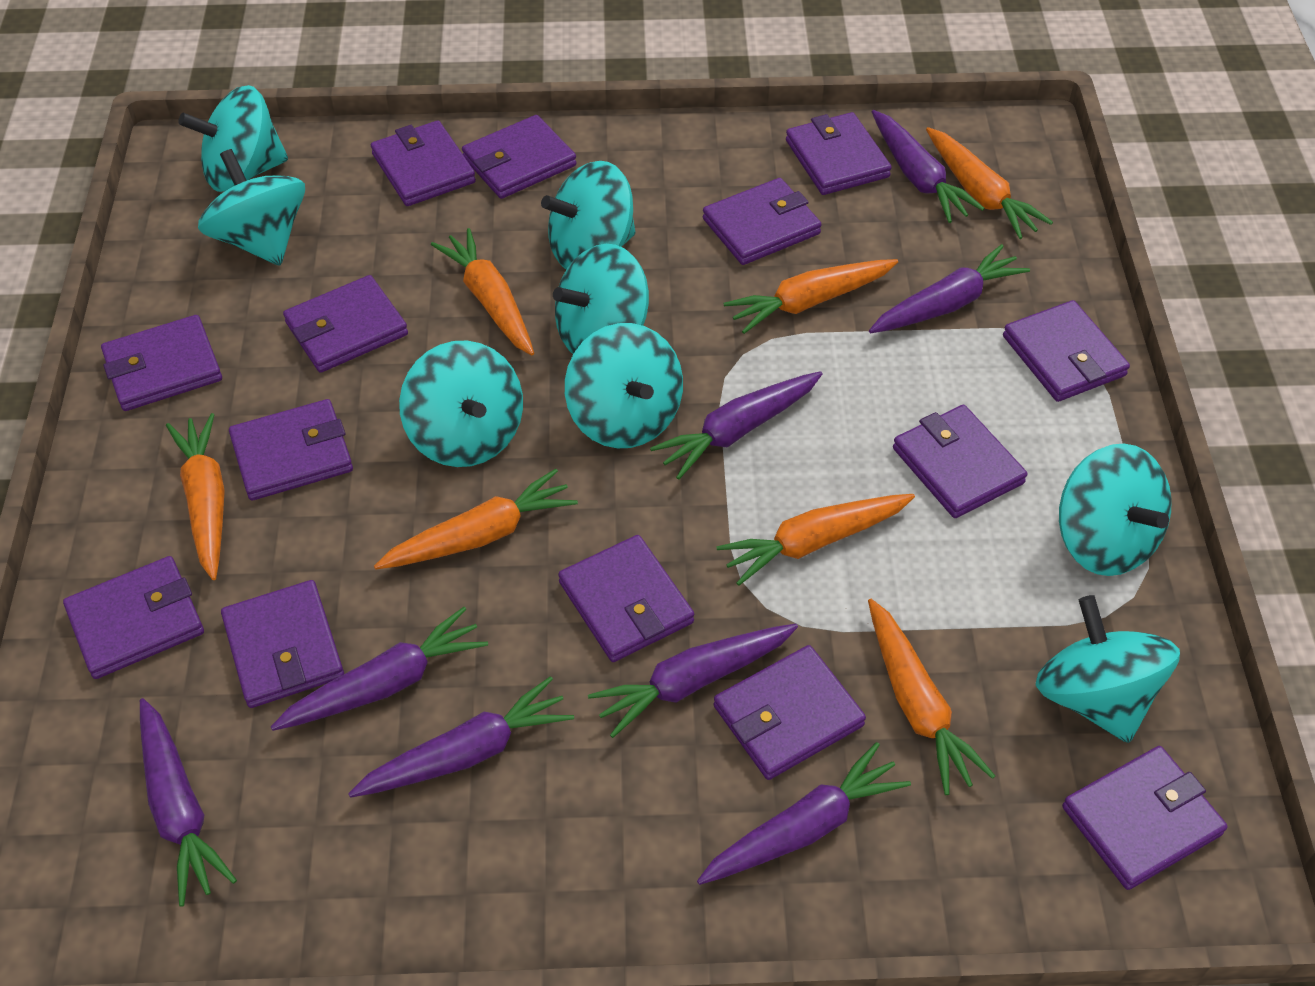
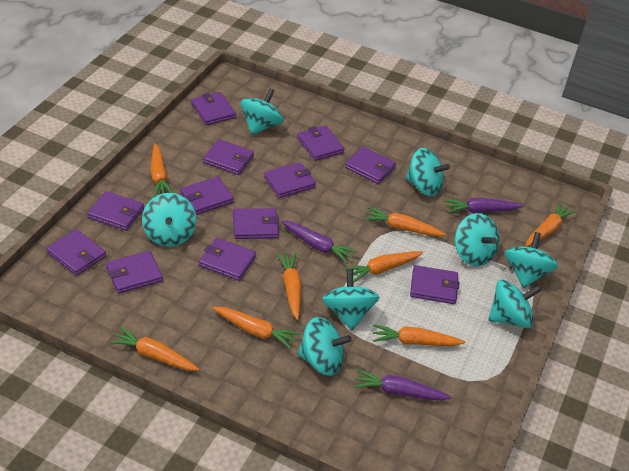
orange carrot: 7 -> 8
purple carrot: 8 -> 3
purple wallet: 14 -> 12

